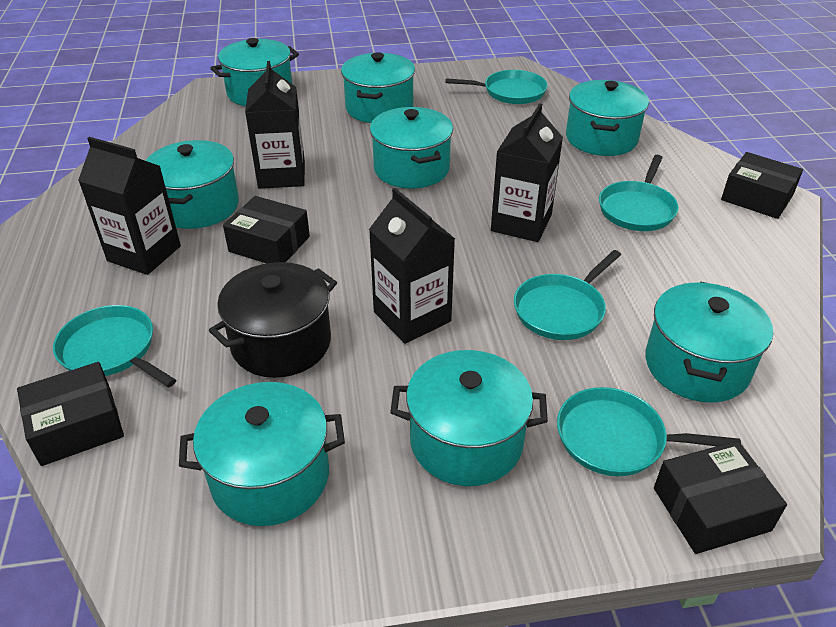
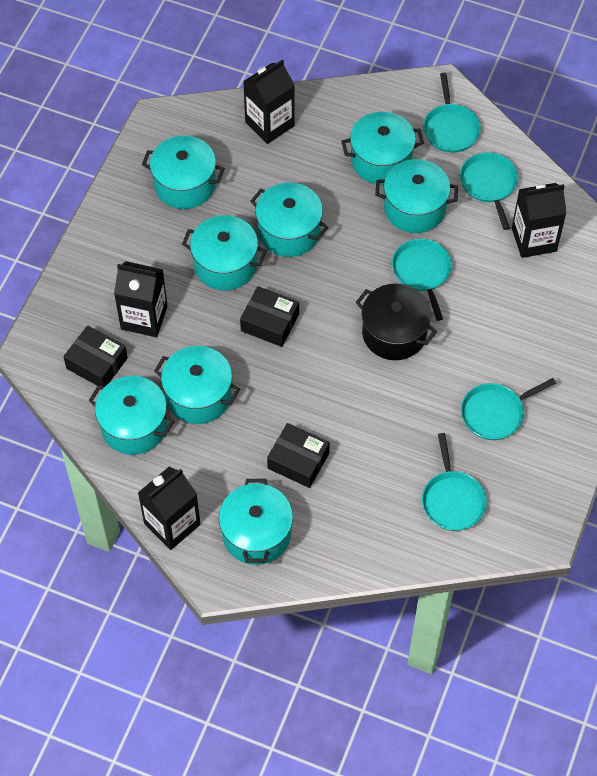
black box: 4 -> 3

